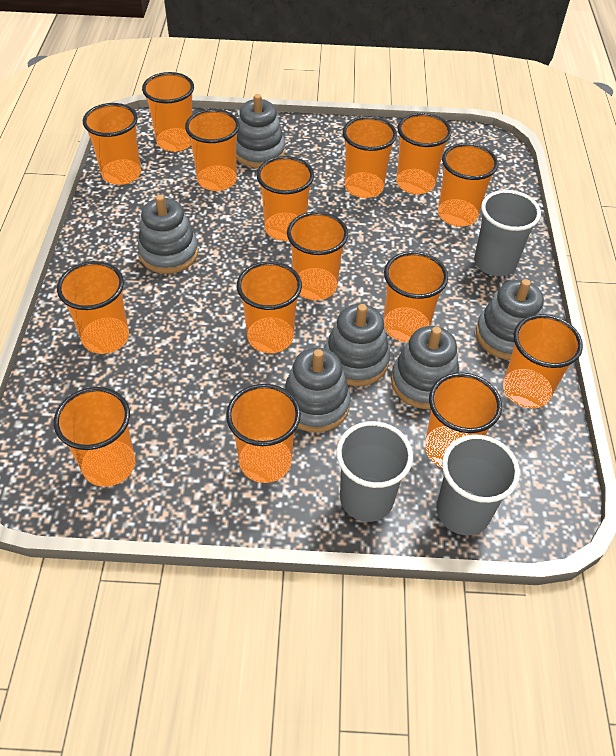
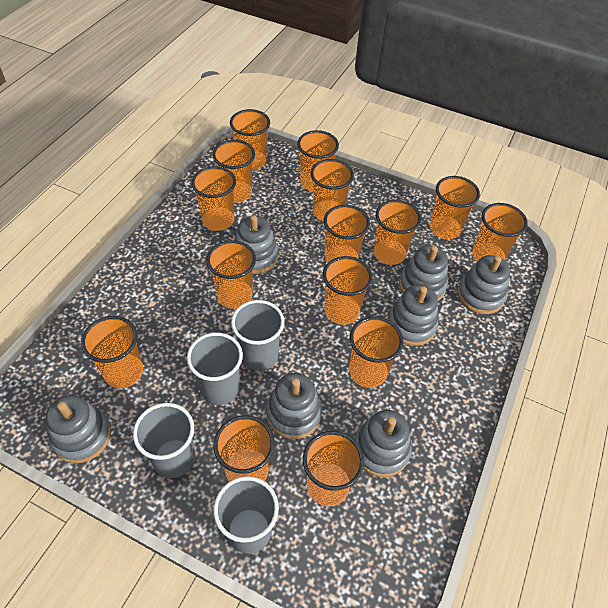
grey cup: 3 -> 4
grey stacking toy: 6 -> 7

